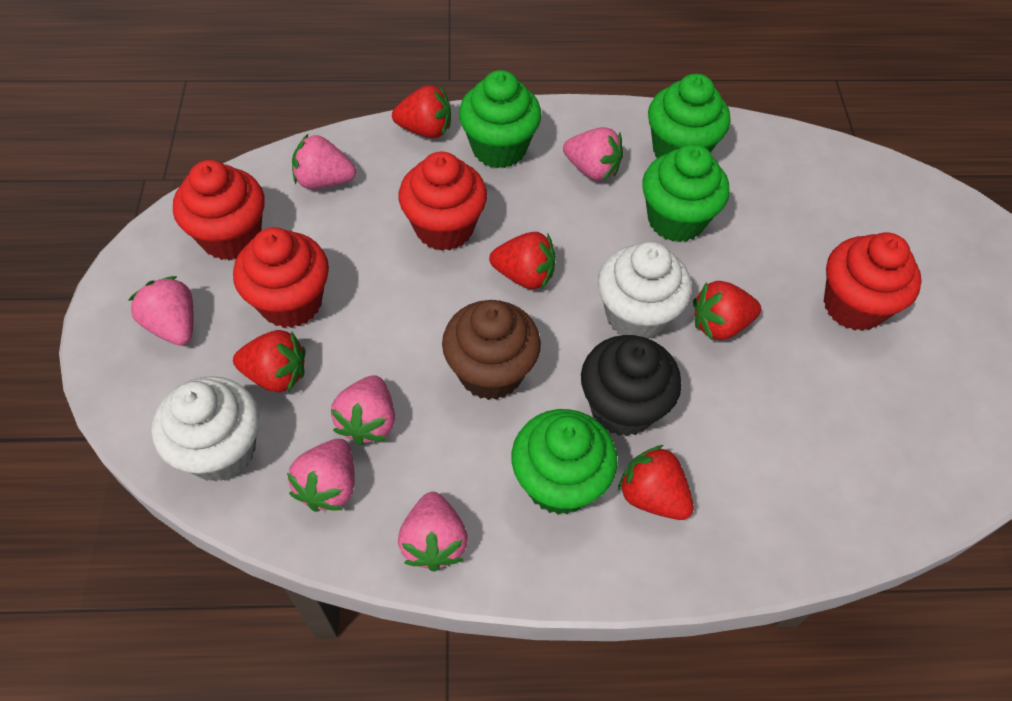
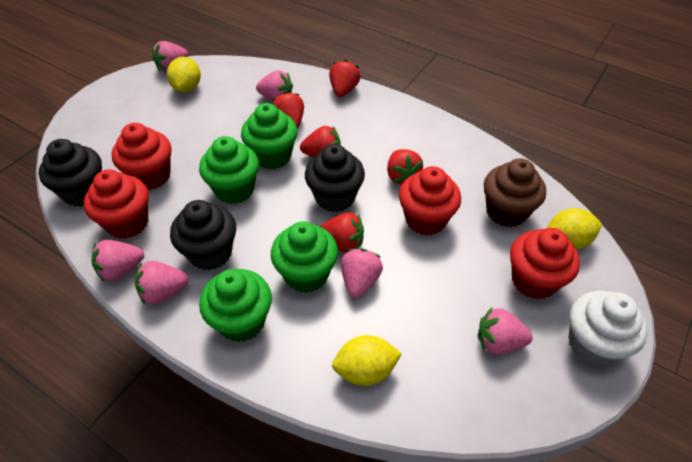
black cupcake: 1 -> 3
white cupcake: 2 -> 1
yellow lemon: 0 -> 3

